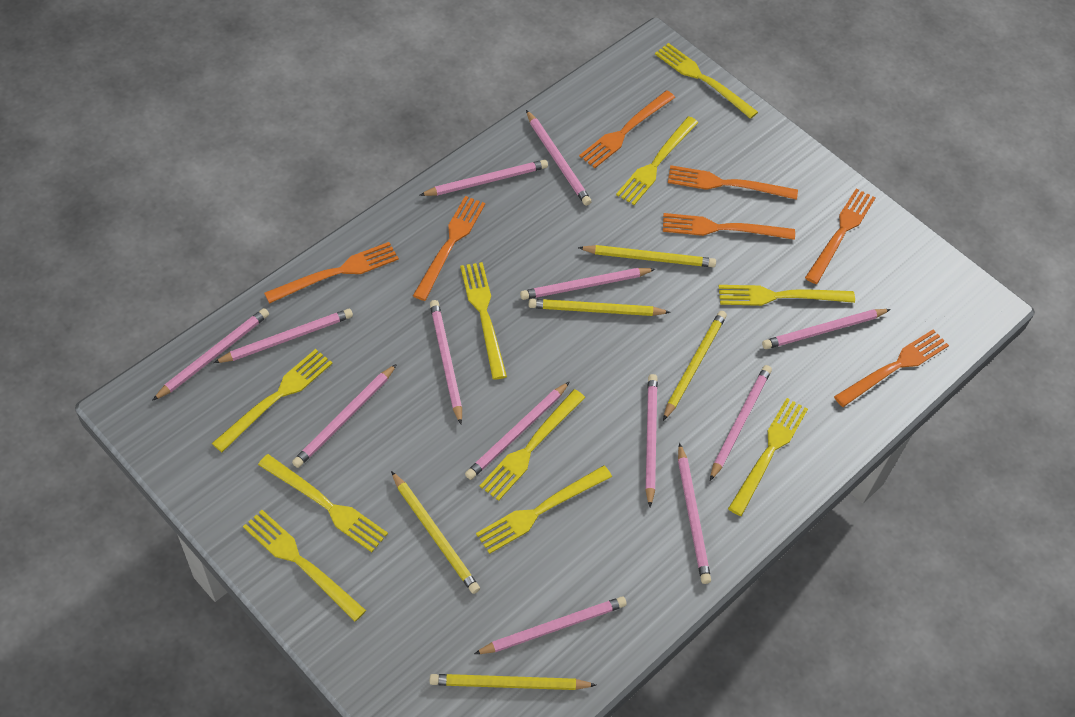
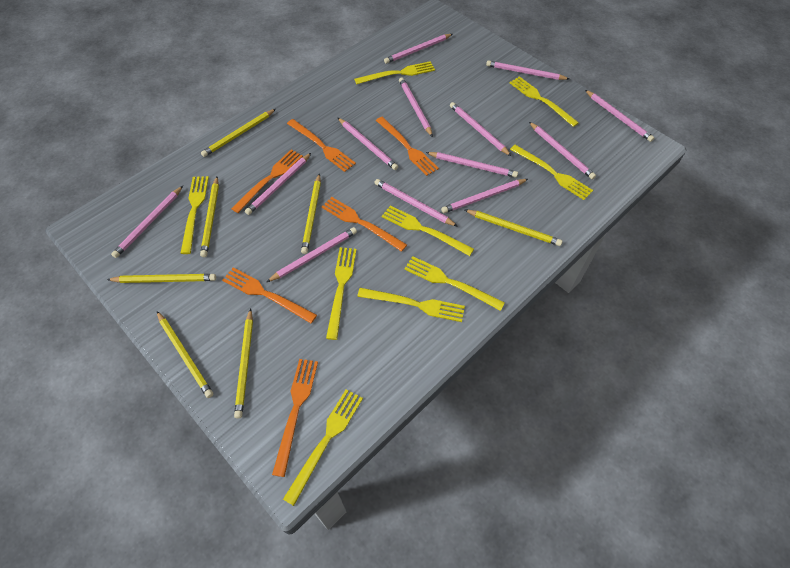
orange fork: 7 -> 6
yellow fork: 10 -> 9
yellow pencil: 5 -> 7

